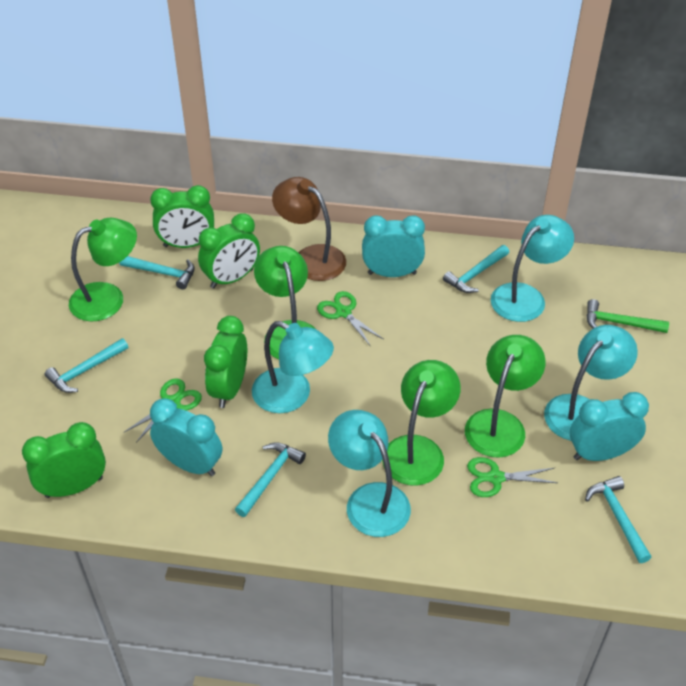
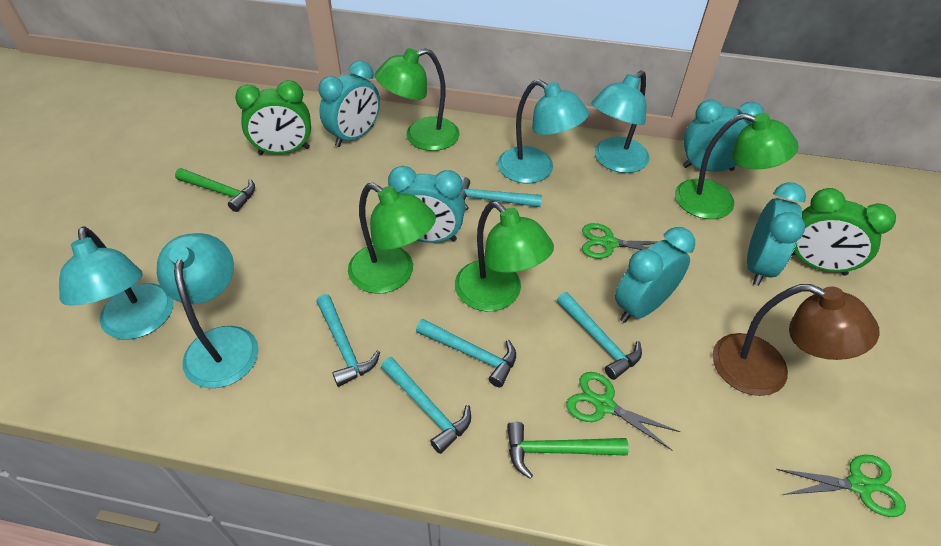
green clock: 4 -> 2
green hammer: 1 -> 2
turquoise clock: 3 -> 5

